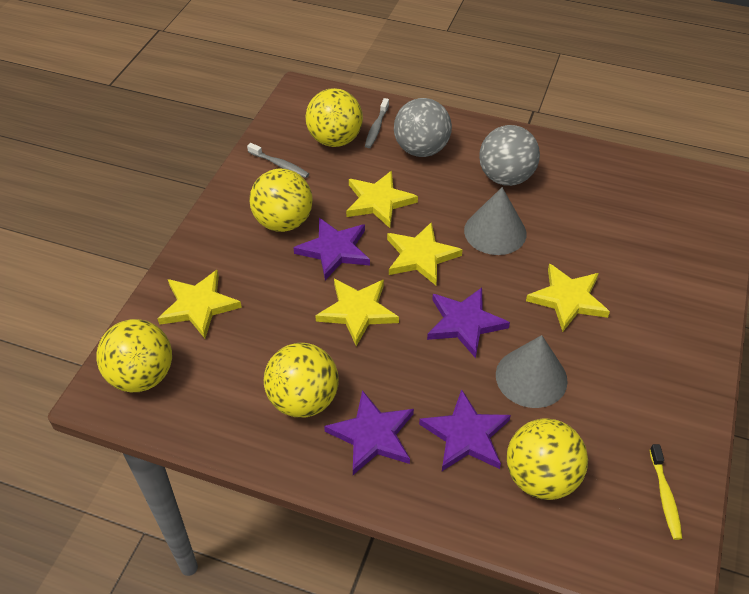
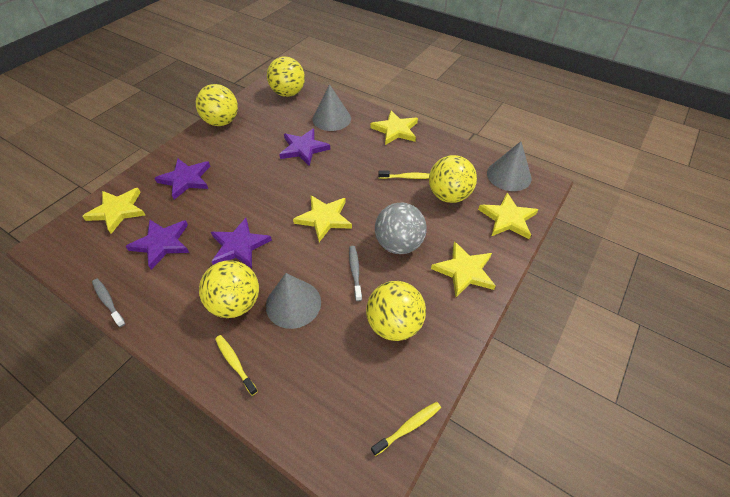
grey ball: 2 -> 1
grey cone: 2 -> 3
yellow toothbrush: 1 -> 3

